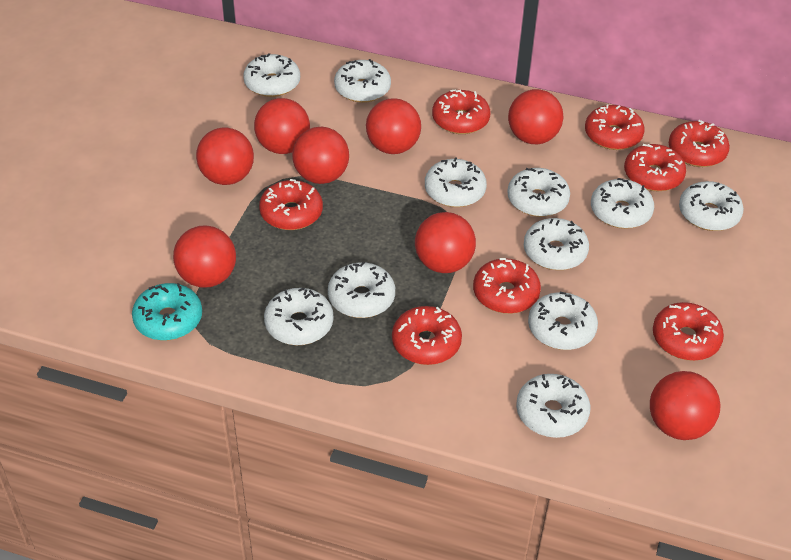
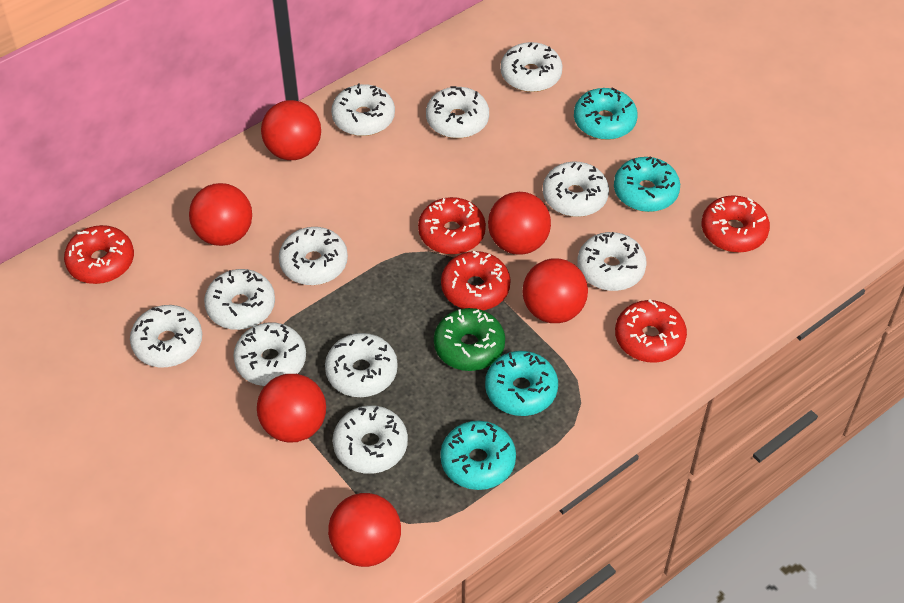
green donut: 0 -> 1
red ball: 8 -> 6
red donut: 8 -> 5
turquoise donut: 1 -> 4

